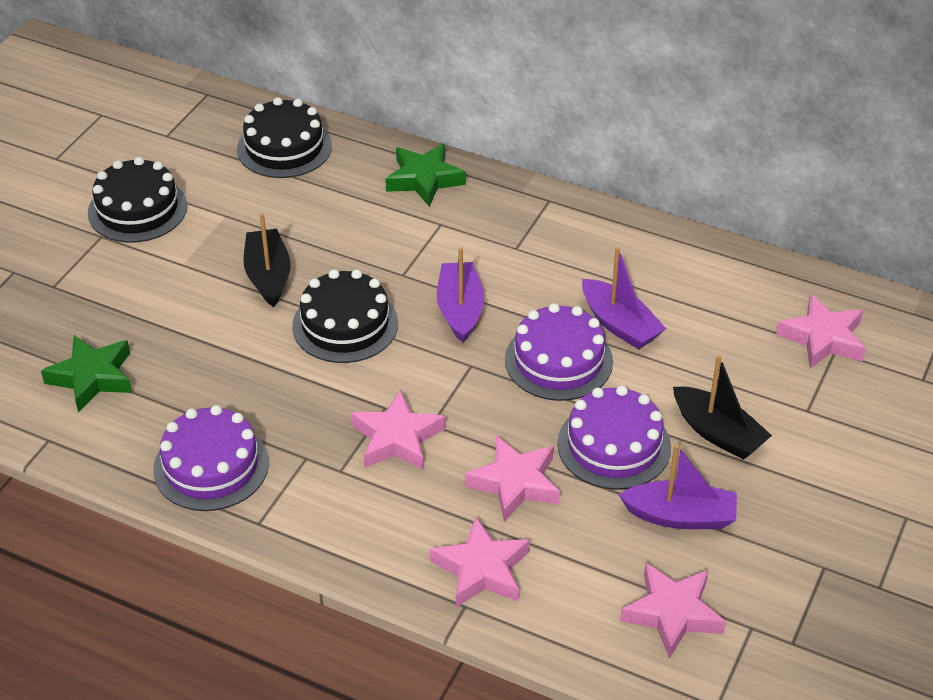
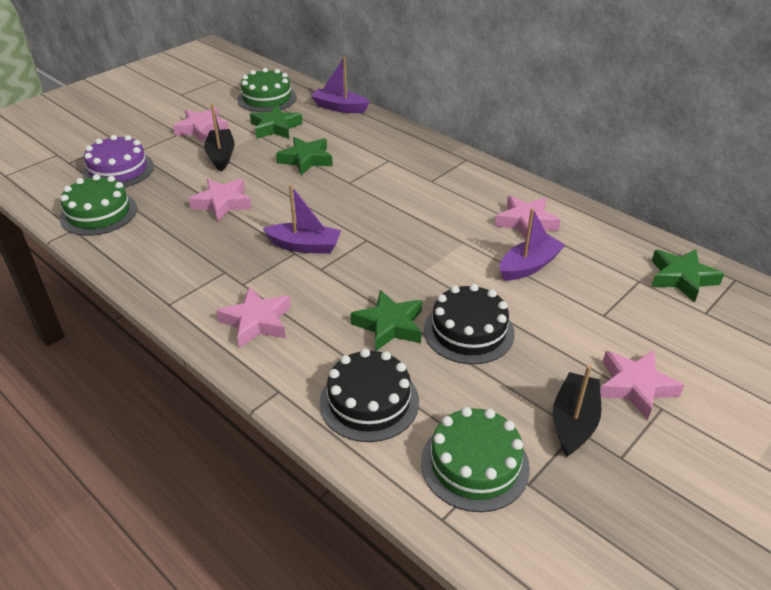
black cake: 3 -> 2
green cake: 0 -> 3
green star: 2 -> 4
purple cake: 3 -> 1

